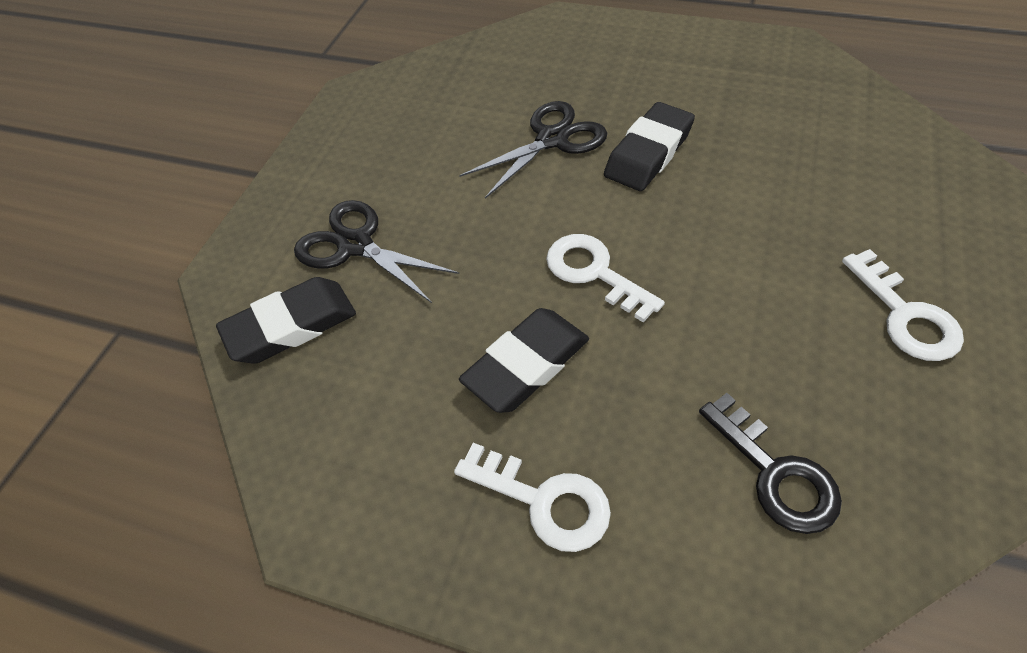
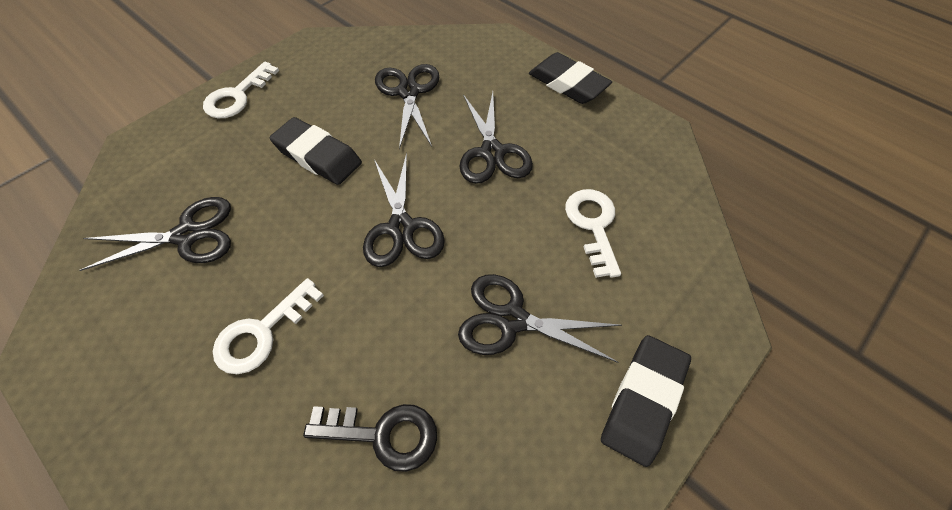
black scissors: 2 -> 5

